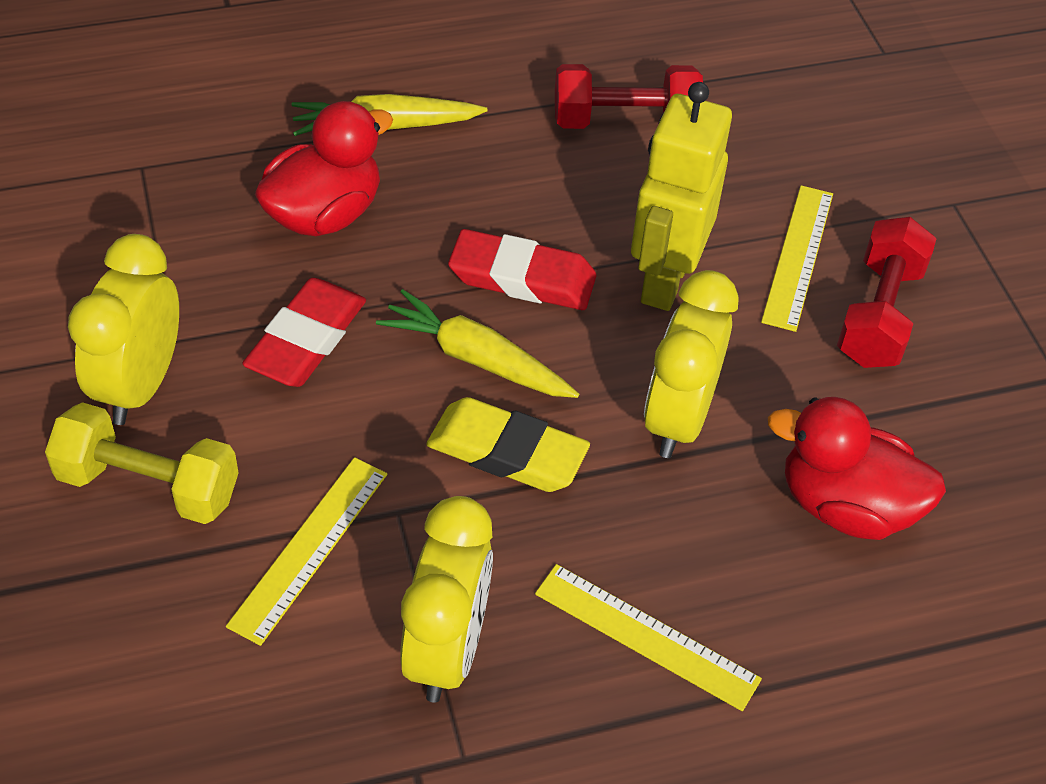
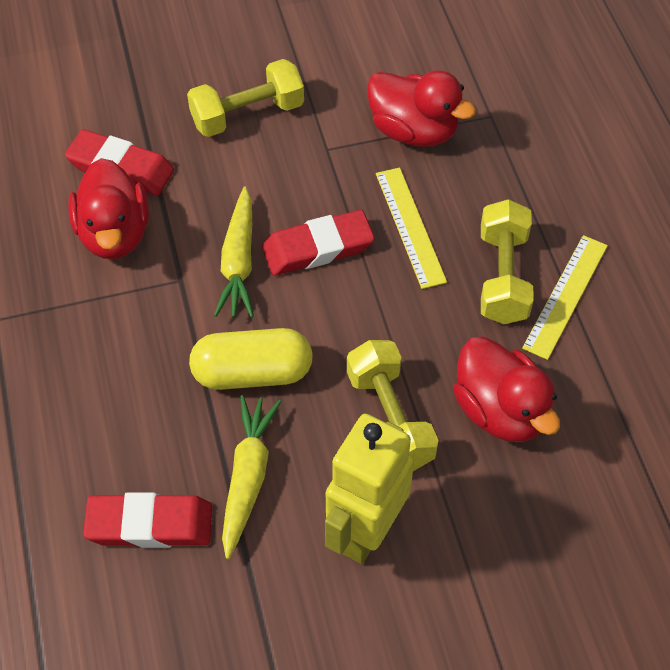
red duck: 2 -> 3
red dumbbell: 2 -> 0
red eraser: 2 -> 3
yellow capsule: 0 -> 1
yellow clock: 3 -> 0
yellow dumbbell: 1 -> 3
yellow eraser: 1 -> 0
yellow ruler: 3 -> 2

